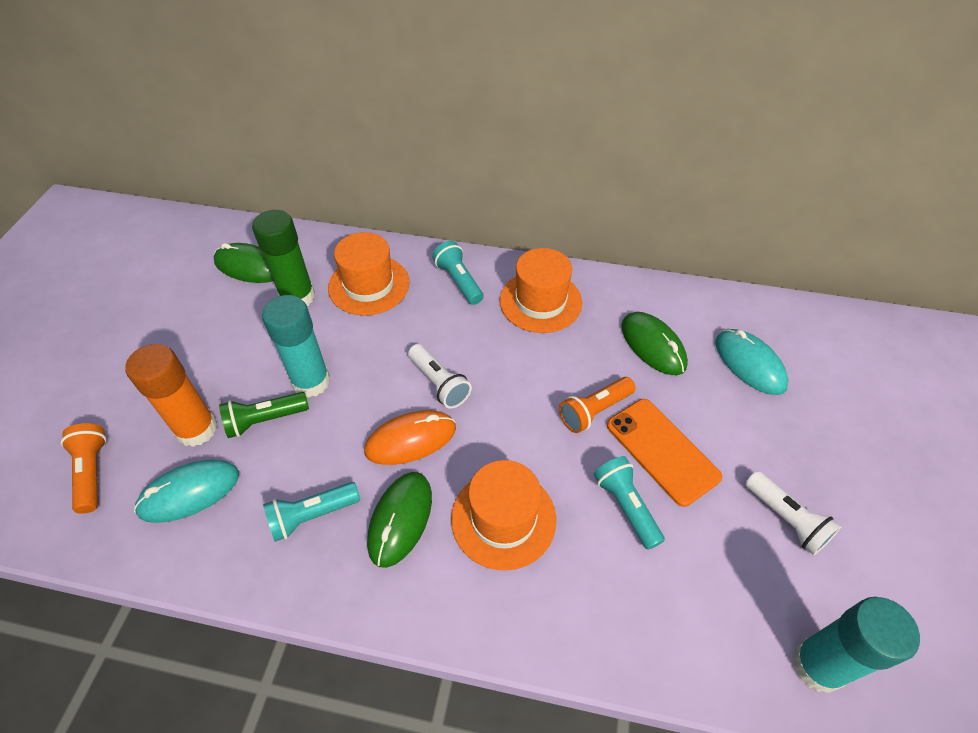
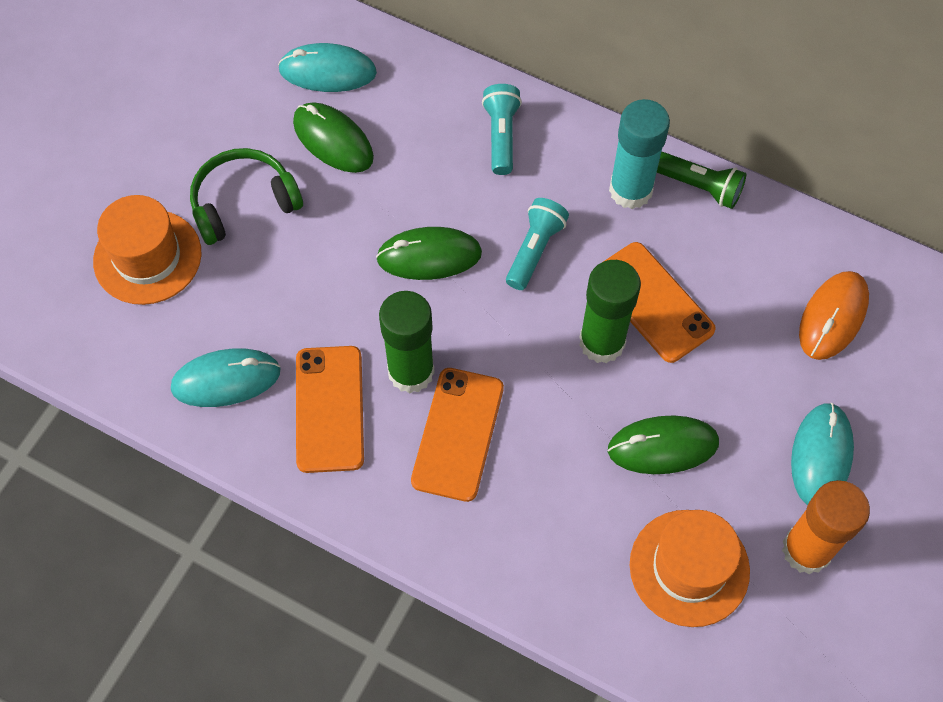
green glue stick: 1 -> 2
green headphones: 0 -> 1
orange flashlight: 2 -> 0
orange hat: 3 -> 2
orange phone: 1 -> 3
turquoise flashlight: 3 -> 2
turquoise glue stick: 2 -> 1
turquoise mouse: 2 -> 3
white flashlight: 2 -> 0

